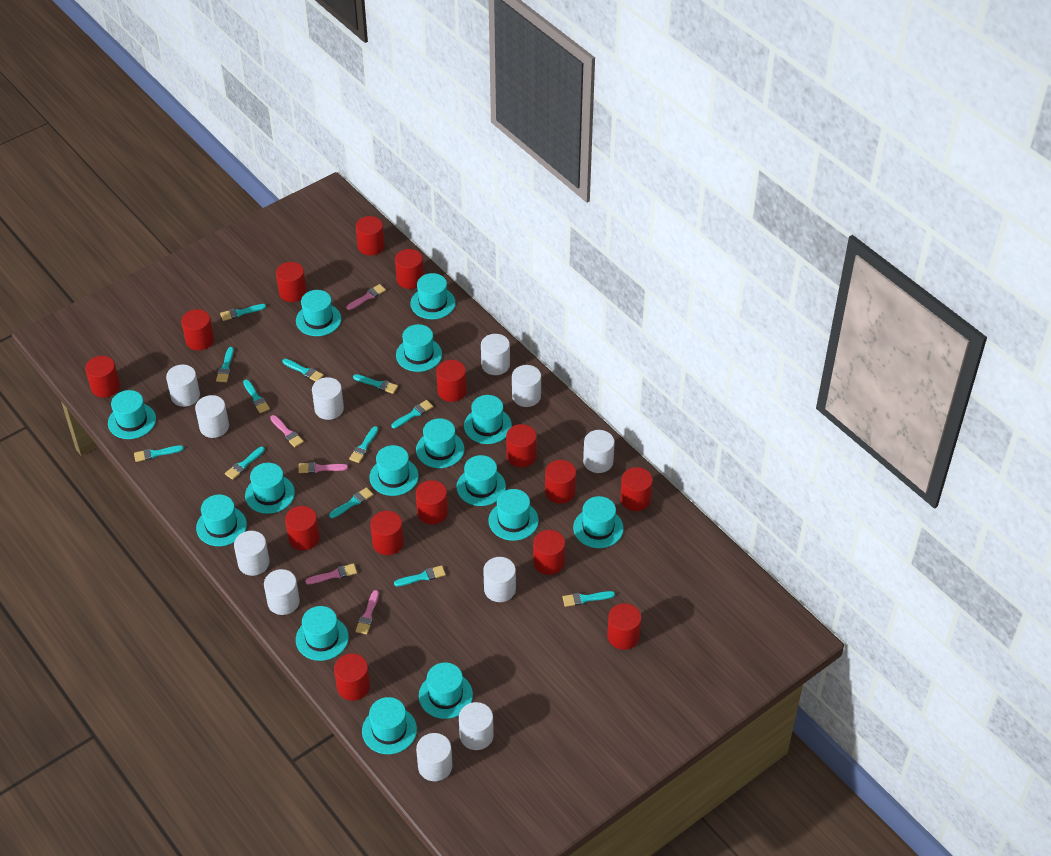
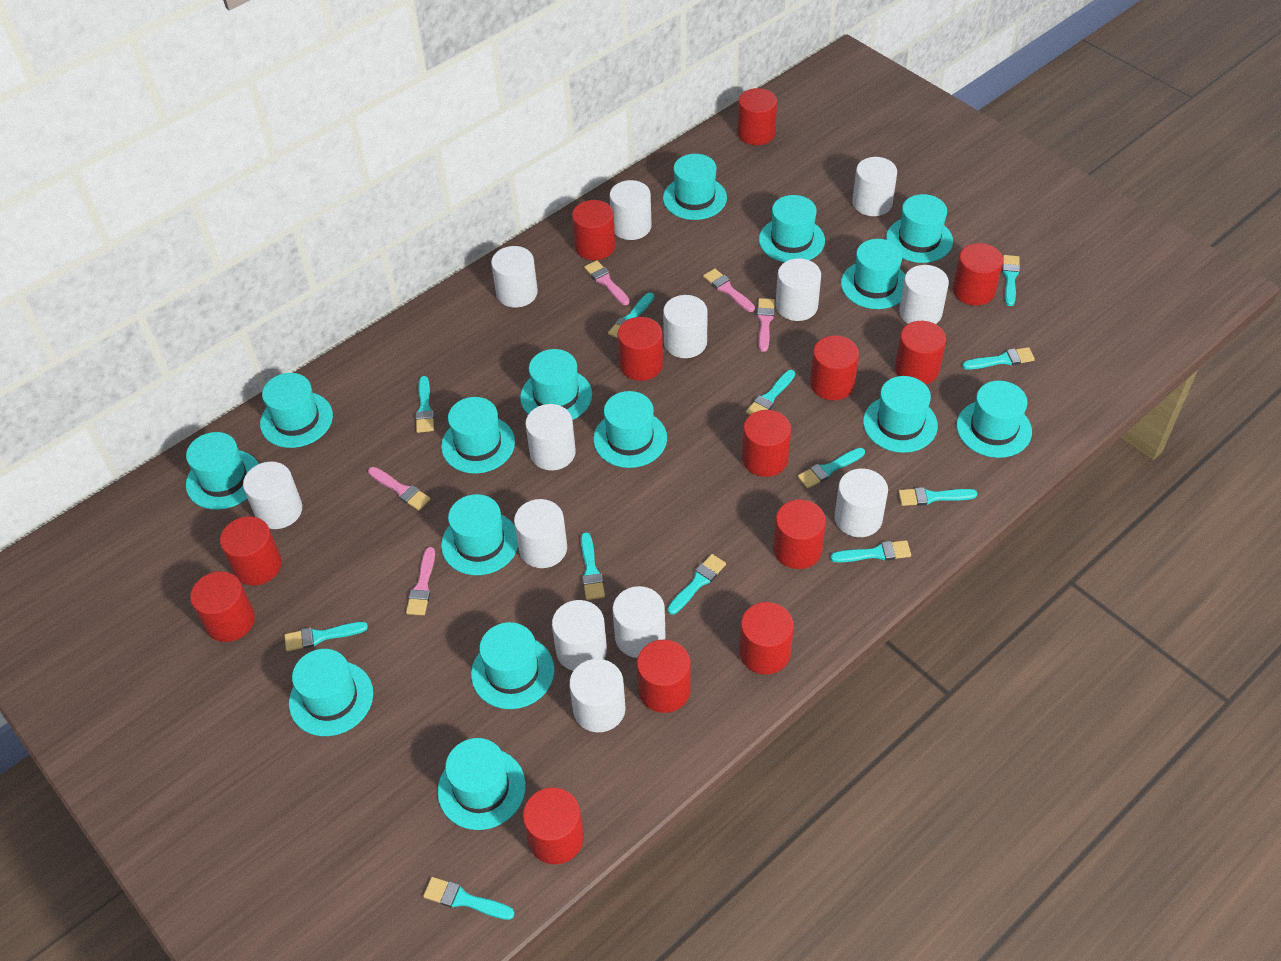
red cylinder: 15 -> 13
white cylinder: 11 -> 13

